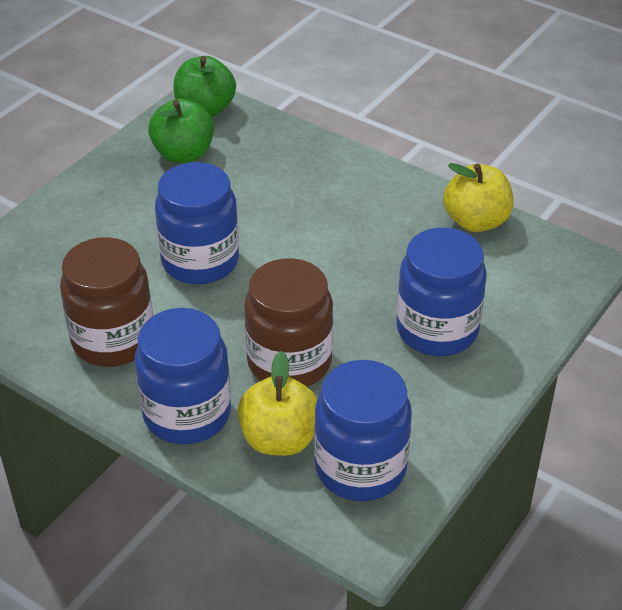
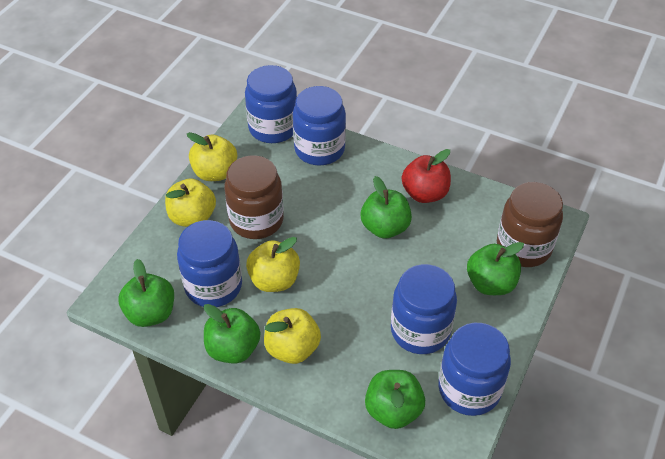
blue jar: 4 -> 5
green apple: 2 -> 5
red apple: 0 -> 1
yellow apple: 2 -> 4

